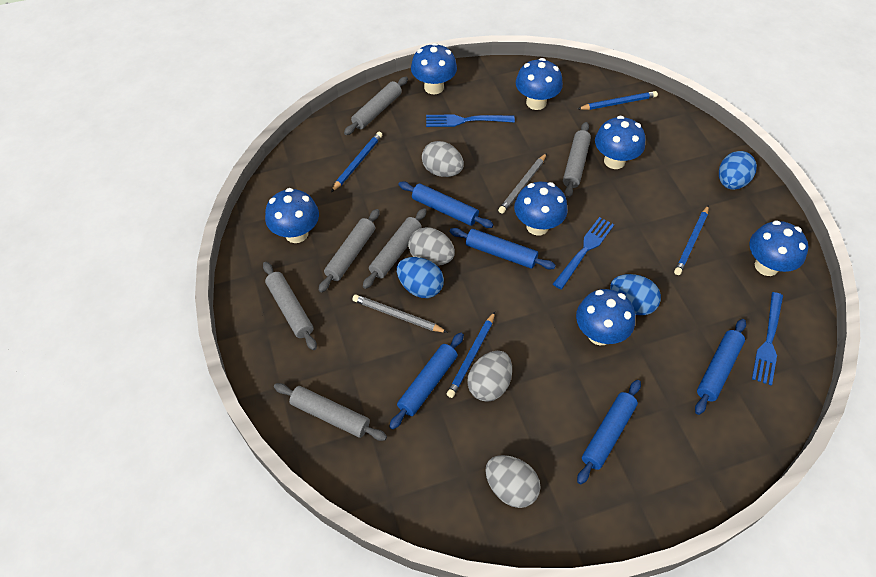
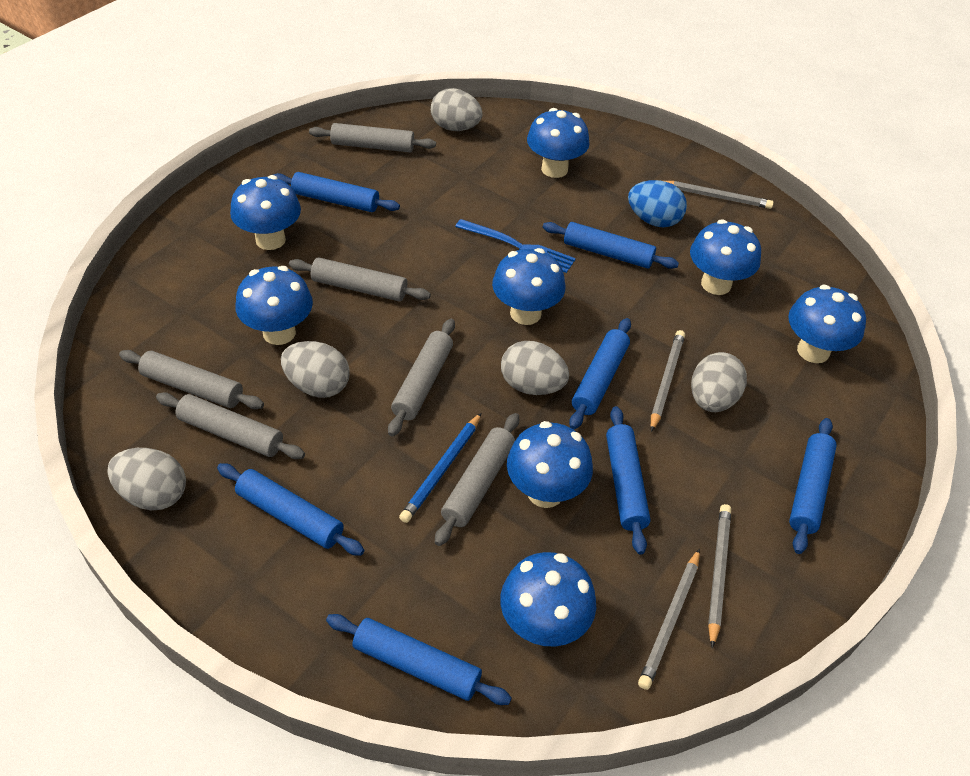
blue egg: 3 -> 1
blue fork: 3 -> 1
blue mushroom: 7 -> 8
blue pencil: 4 -> 1
blue rolling pin: 5 -> 7
grey egg: 4 -> 5
grey pencil: 2 -> 4

